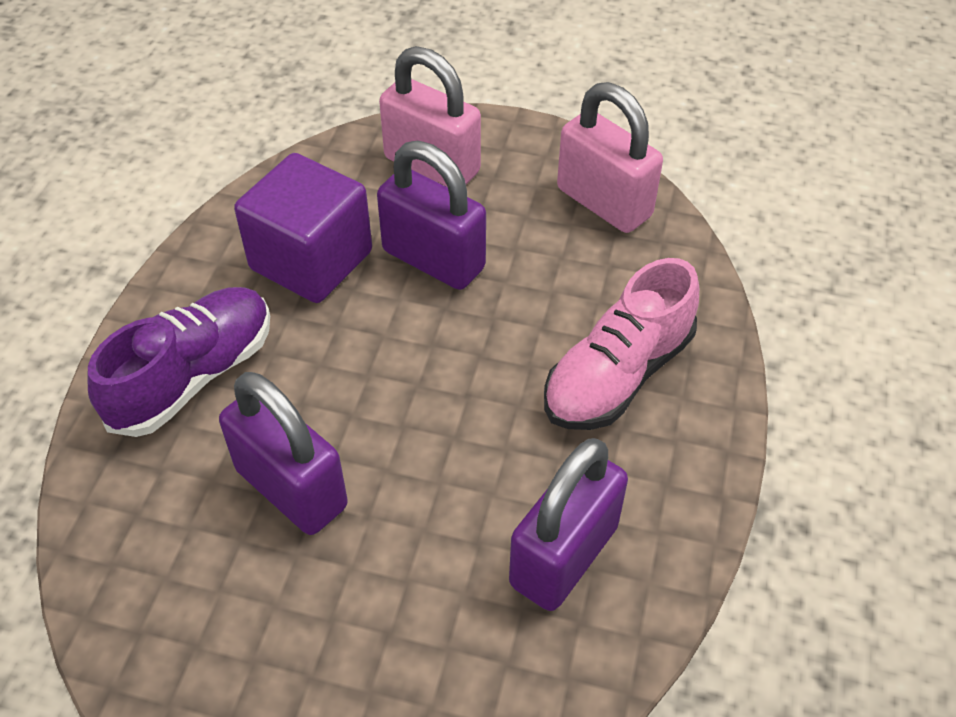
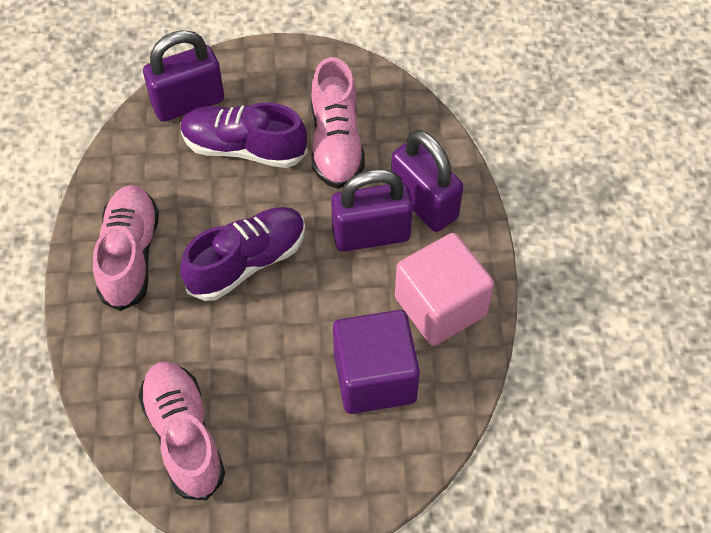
pink cube: 0 -> 1
pink padlock: 2 -> 0
pink shoe: 1 -> 3
purple shoe: 1 -> 2

